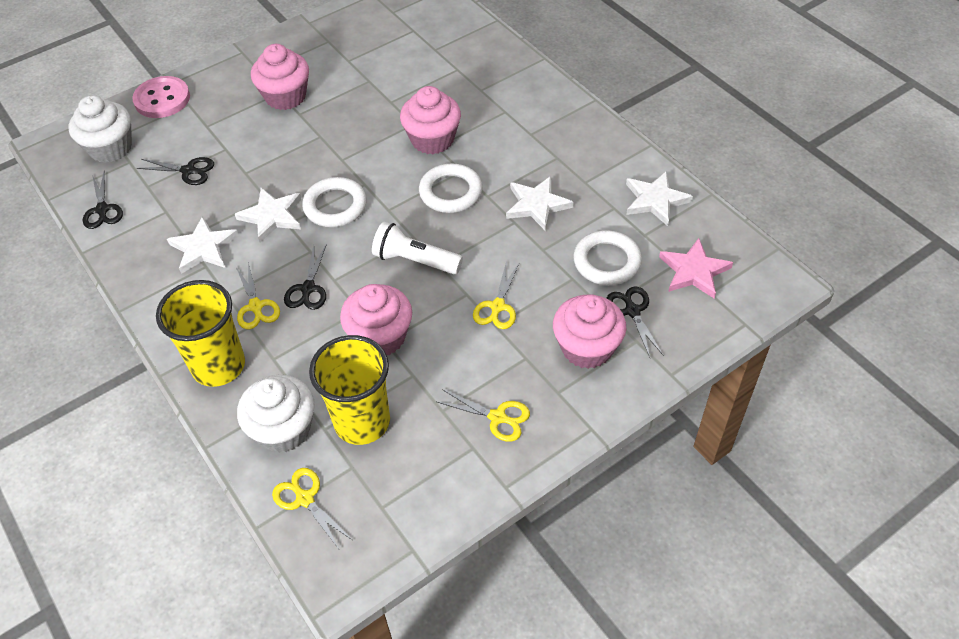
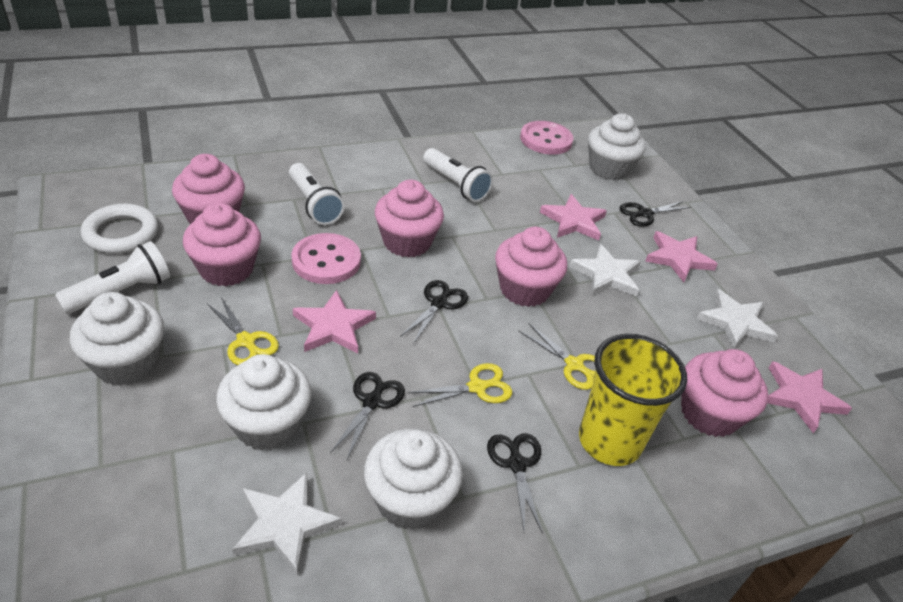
pink button: 1 -> 2
pink cupcake: 4 -> 5
pink star: 1 -> 4
white cupcake: 2 -> 4
white flashlight: 1 -> 3
white ring: 3 -> 1
white star: 4 -> 3
yellow cup: 2 -> 1
yellow scissors: 4 -> 3

